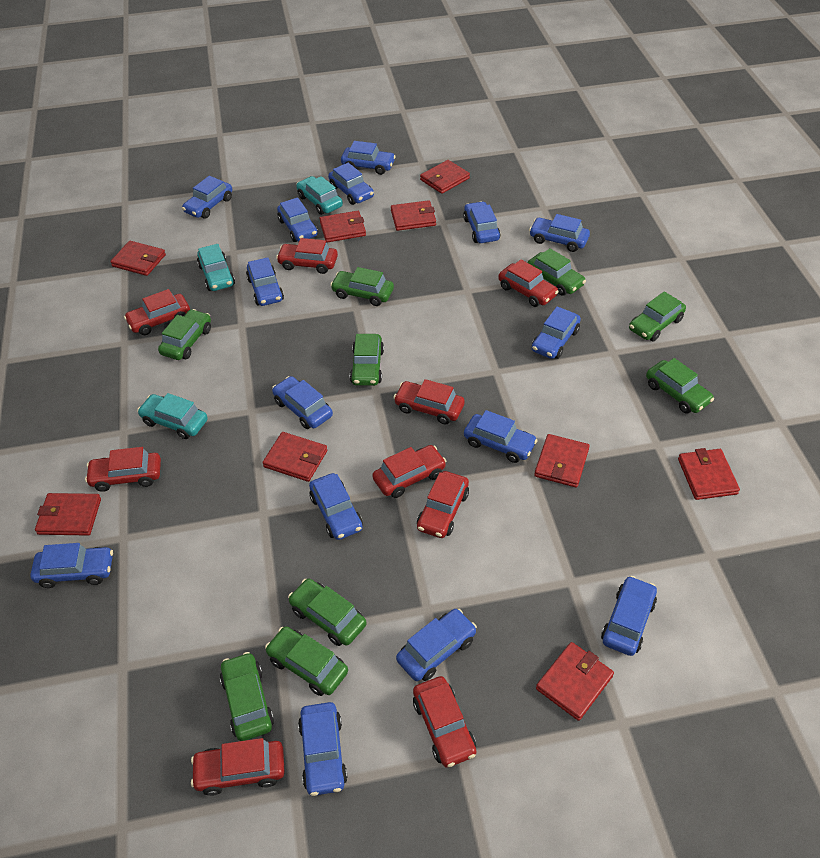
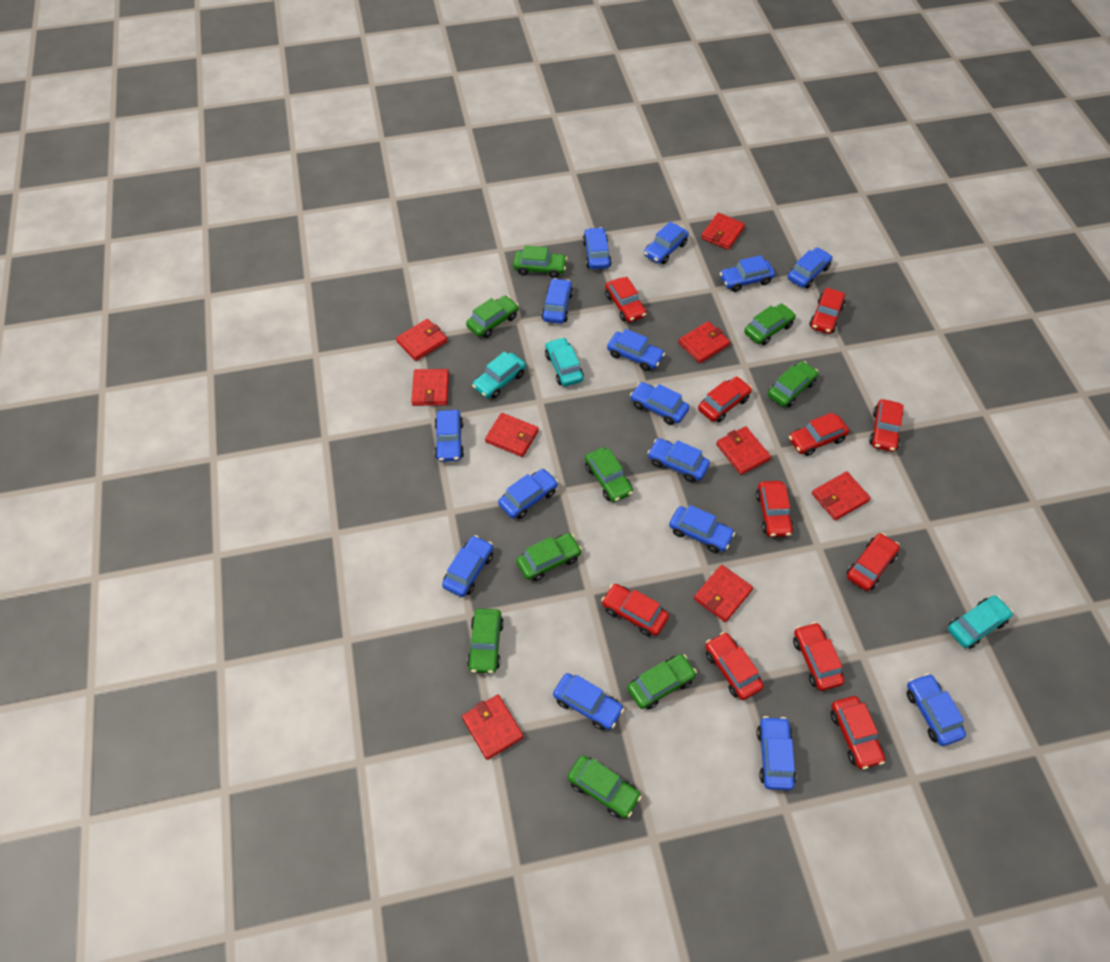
red car: 9 -> 11

